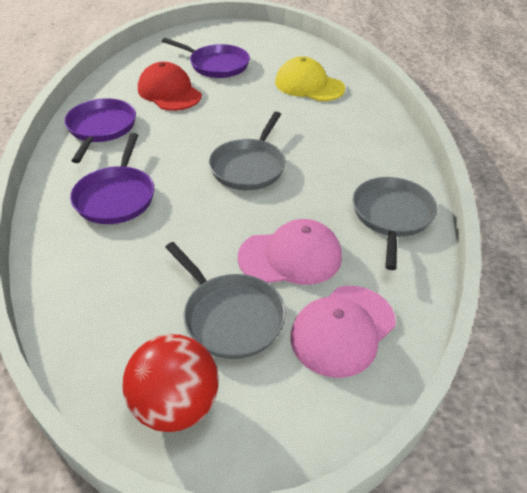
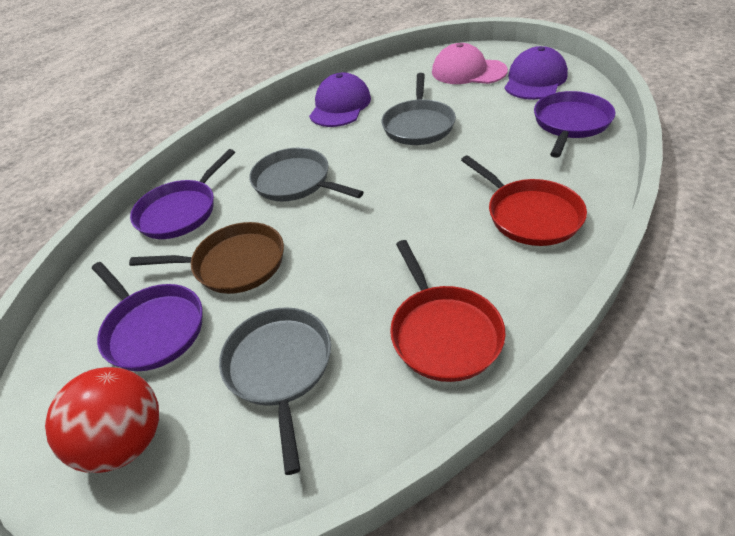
brown pan: 0 -> 1
pink cap: 2 -> 1
purple cap: 0 -> 2
red cap: 1 -> 0
red pan: 0 -> 2
yellow cap: 1 -> 0

